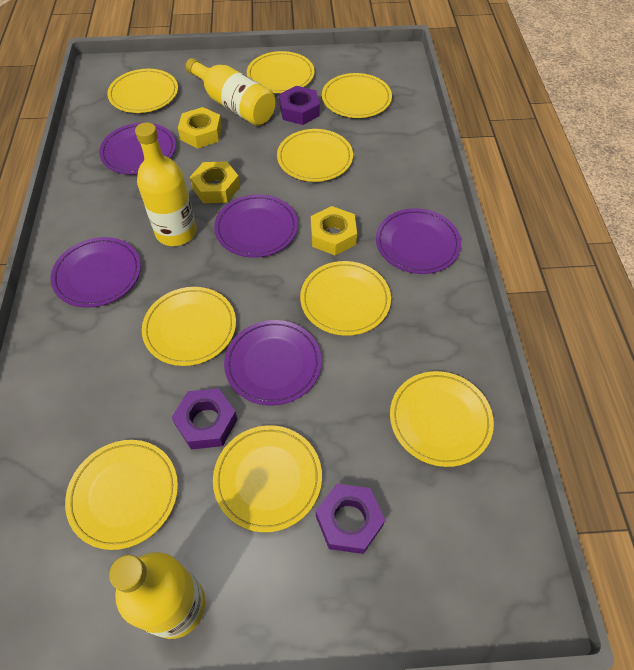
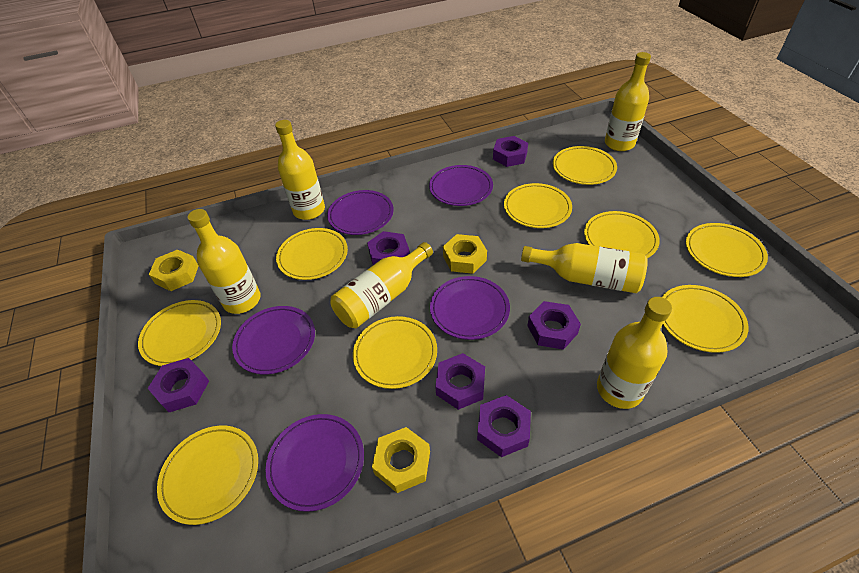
purple nut: 3 -> 6
yellow bottle: 3 -> 6

